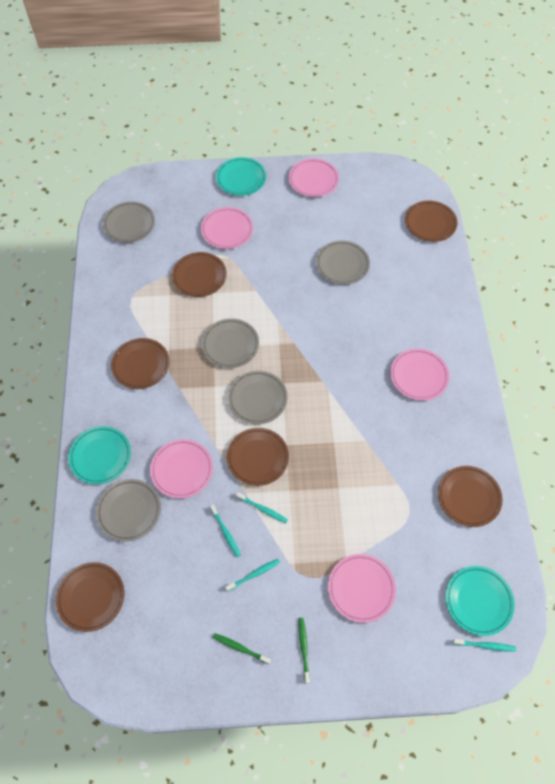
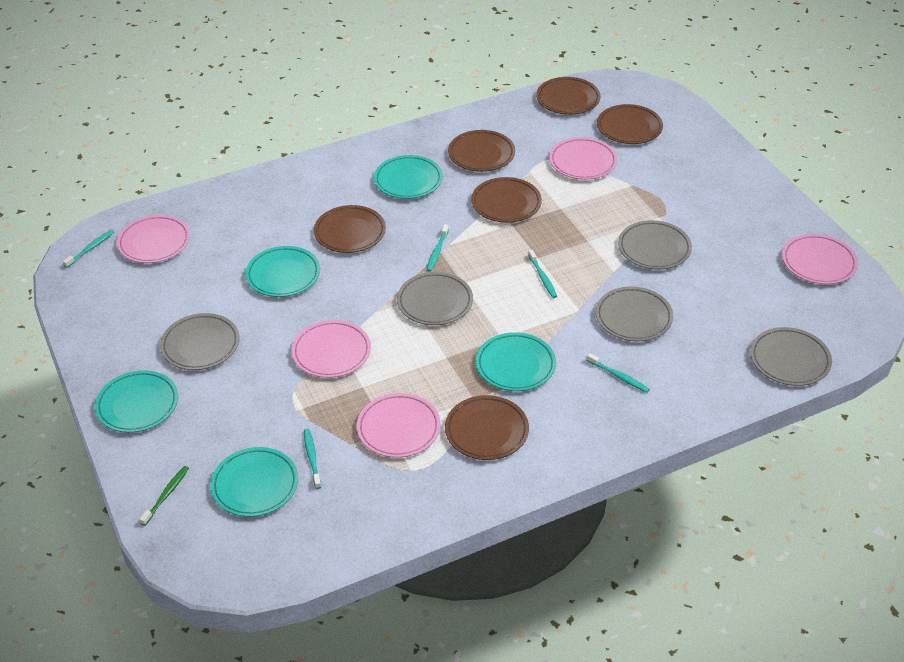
green toothbrush: 2 -> 1
turquoise plate: 3 -> 5
turquoise toothbrush: 4 -> 5

